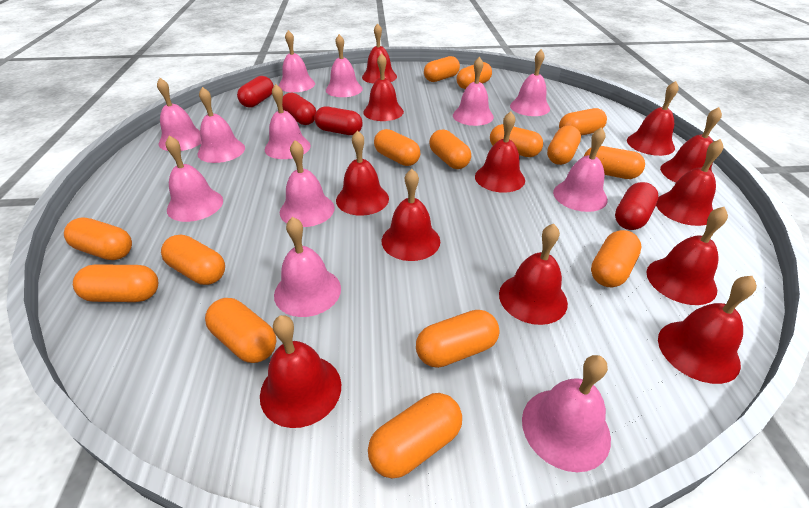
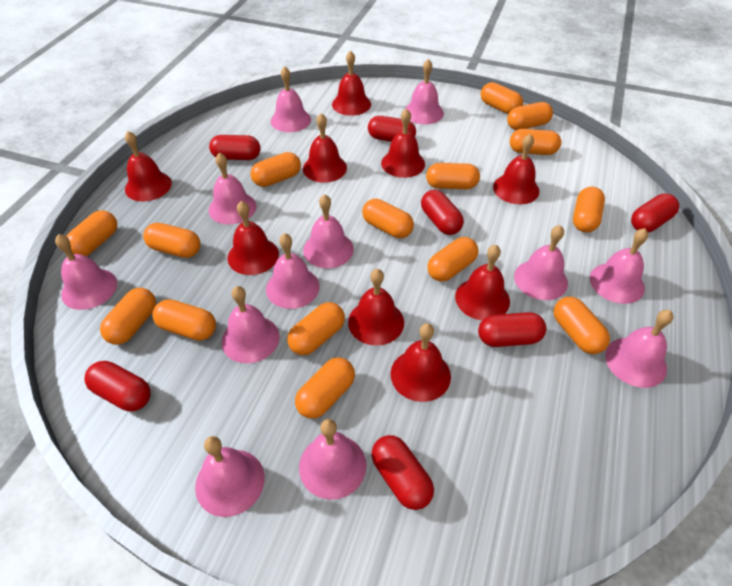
red bell: 12 -> 9
red capsule: 4 -> 7

